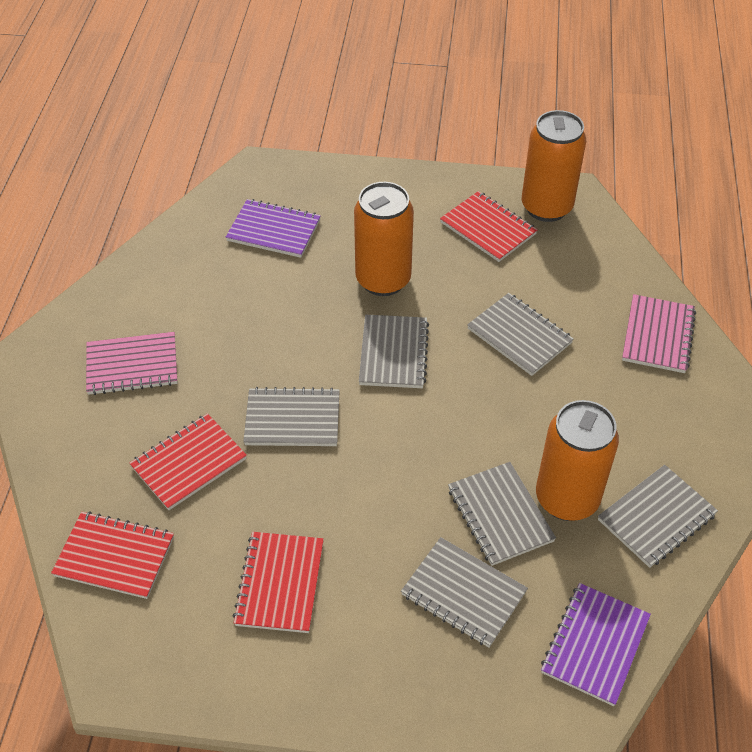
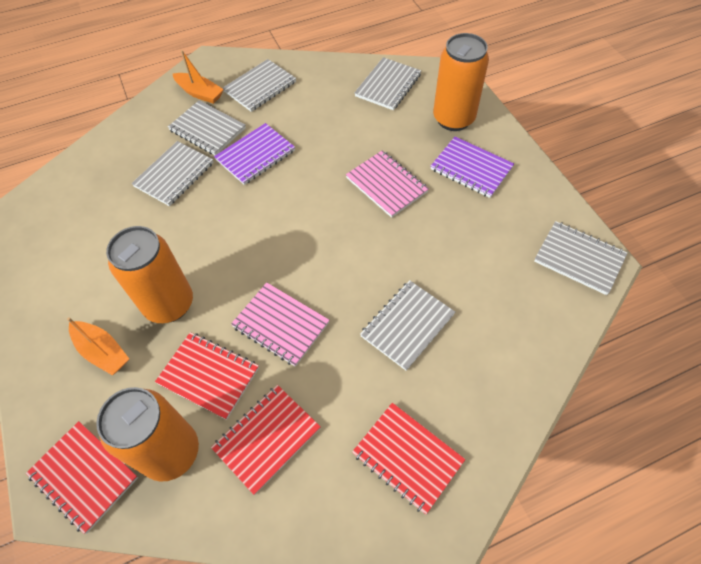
orange boat: 0 -> 2

